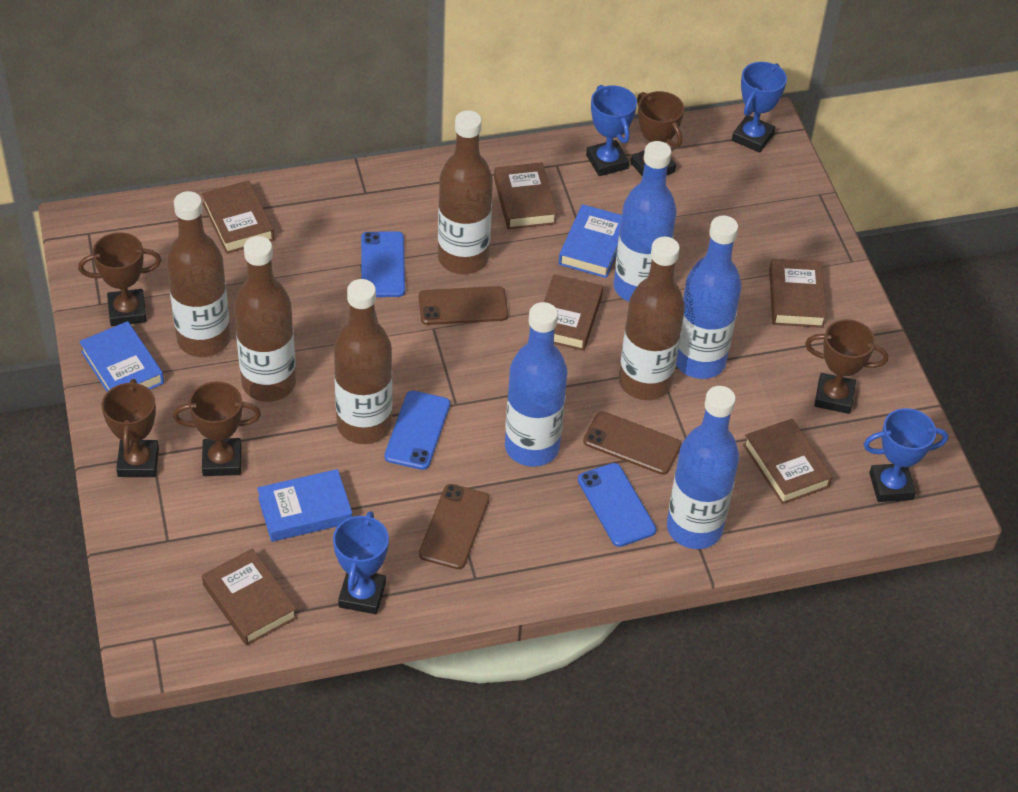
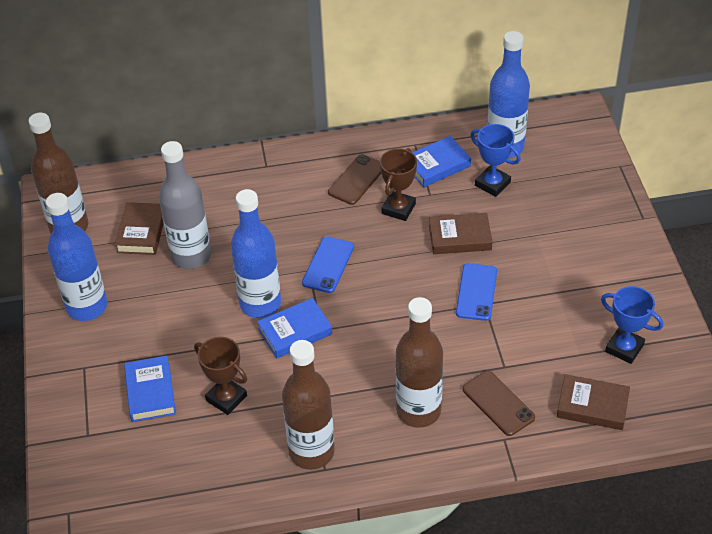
blue bottle: 4 -> 3
blue phone: 3 -> 2
blue trophy: 4 -> 2
brown book: 6 -> 3
brown bottle: 5 -> 3
brown phone: 3 -> 2
brown trophy: 5 -> 2
grey bottle: 0 -> 1

